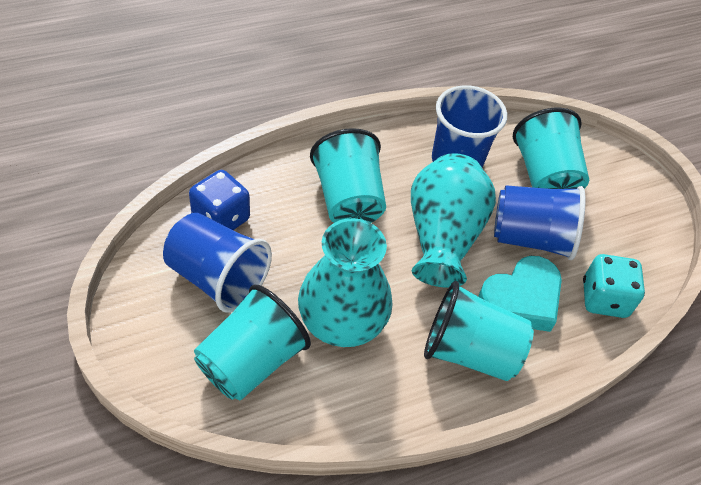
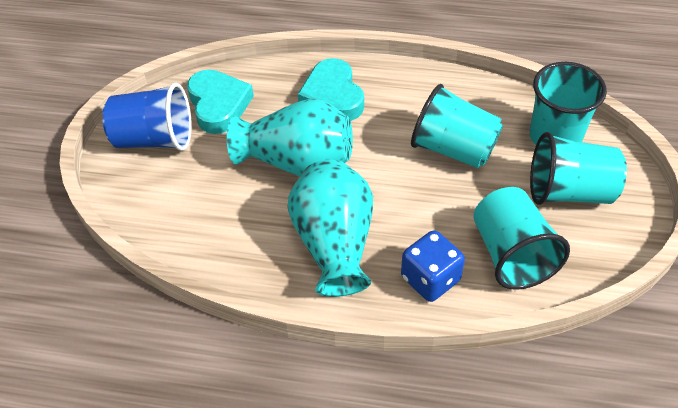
blue cup: 3 -> 1
turquoise dice: 1 -> 0
turquoise heart: 1 -> 2

